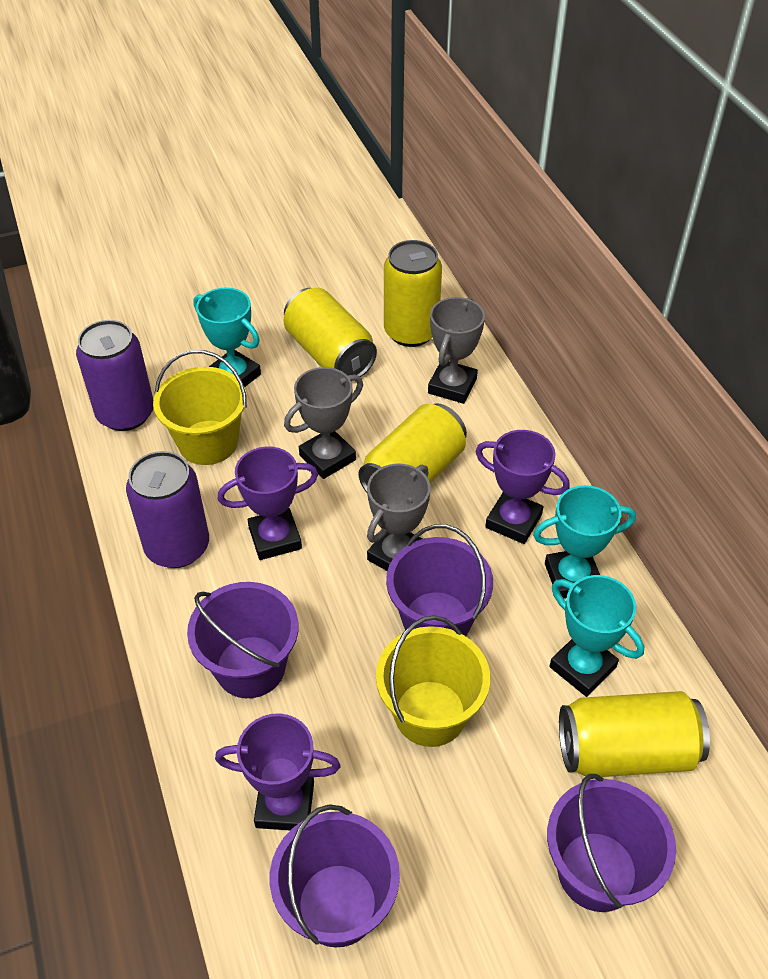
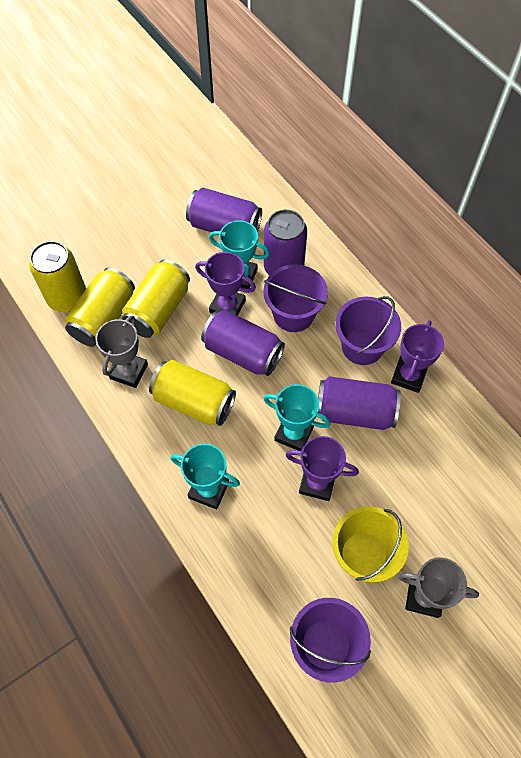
grey trophy: 3 -> 2
purple bucket: 4 -> 3
purple can: 2 -> 4
yellow bucket: 2 -> 1

